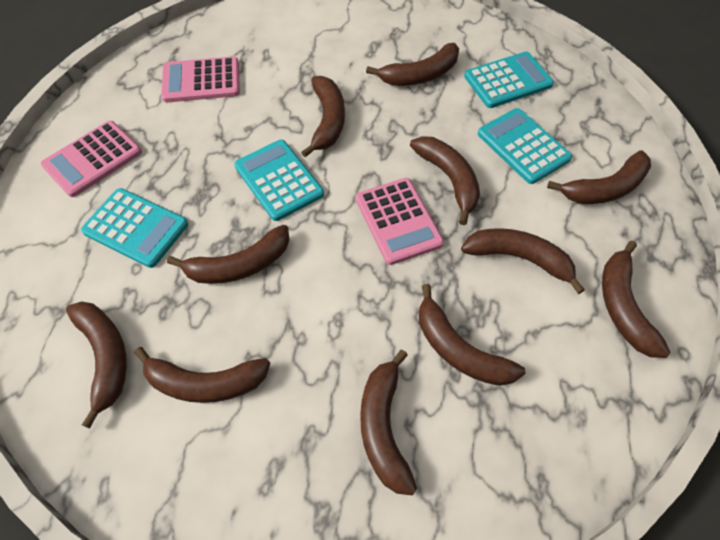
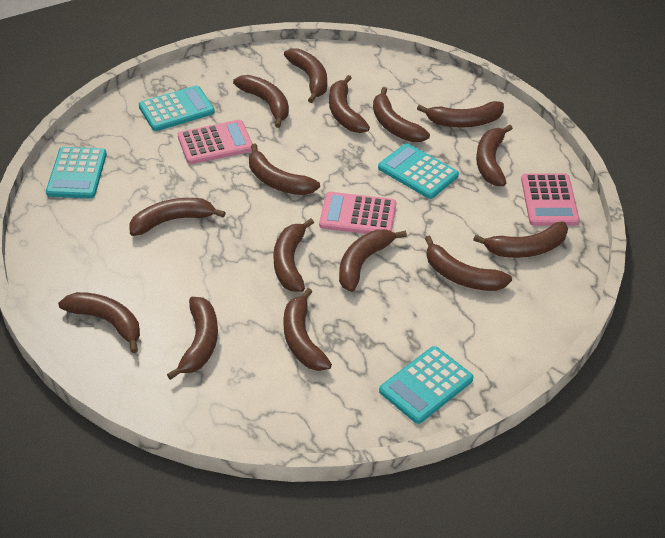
brown banana: 11 -> 15

